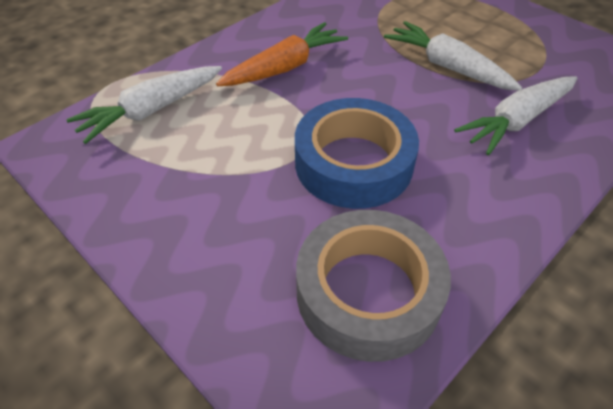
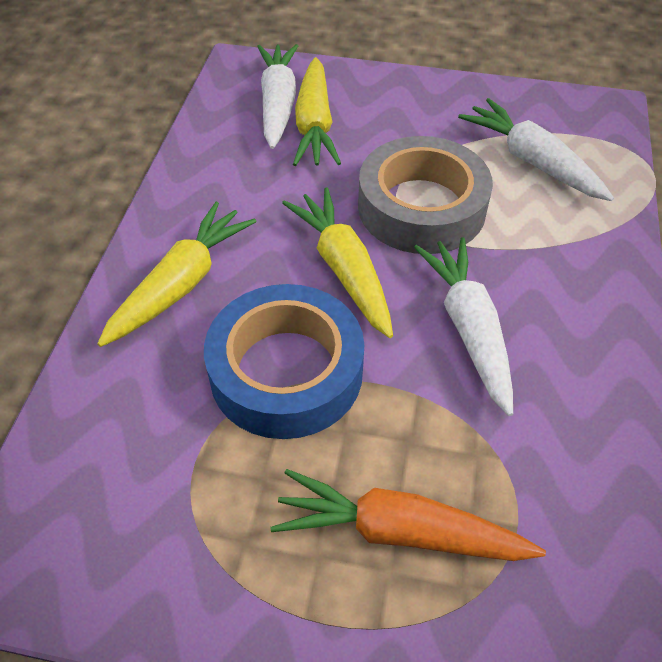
yellow carrot: 0 -> 3

